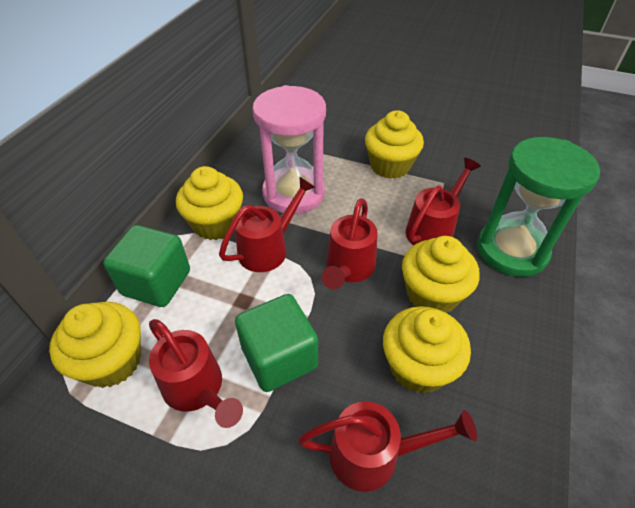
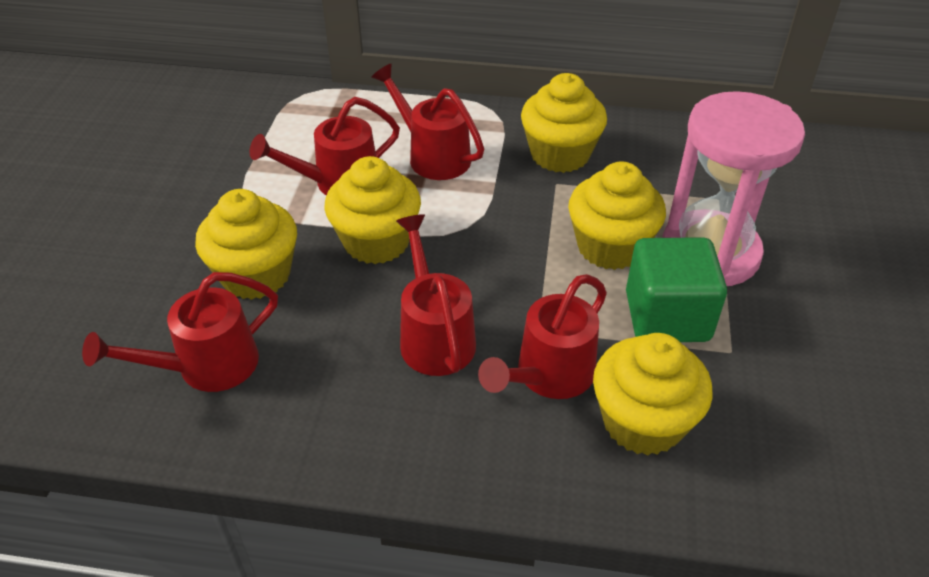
green cube: 2 -> 1
green hourglass: 1 -> 0

